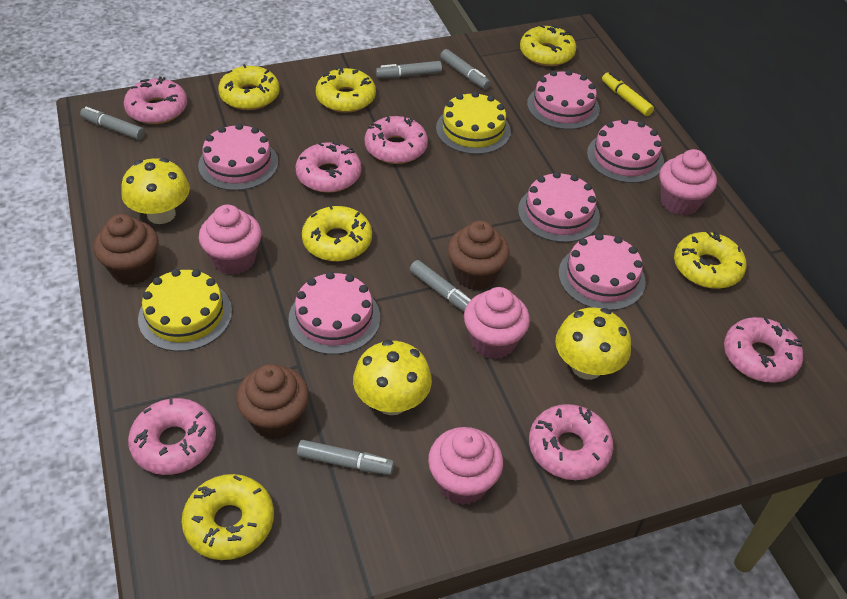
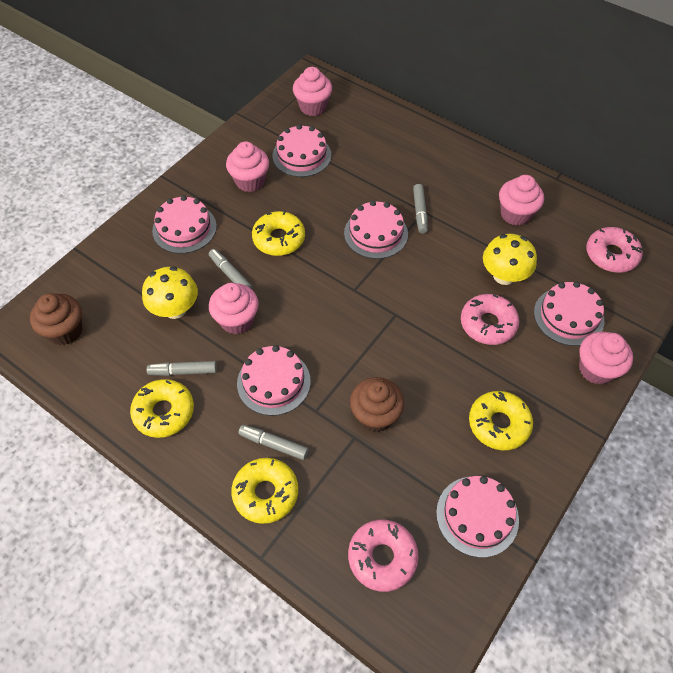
brown cupcake: 3 -> 2
grey marker: 5 -> 4
pink cupcake: 4 -> 5
pink donut: 6 -> 3
yellow cake: 2 -> 0
yellow donut: 6 -> 4
yellow marker: 1 -> 0
yellow mushroom: 3 -> 2

